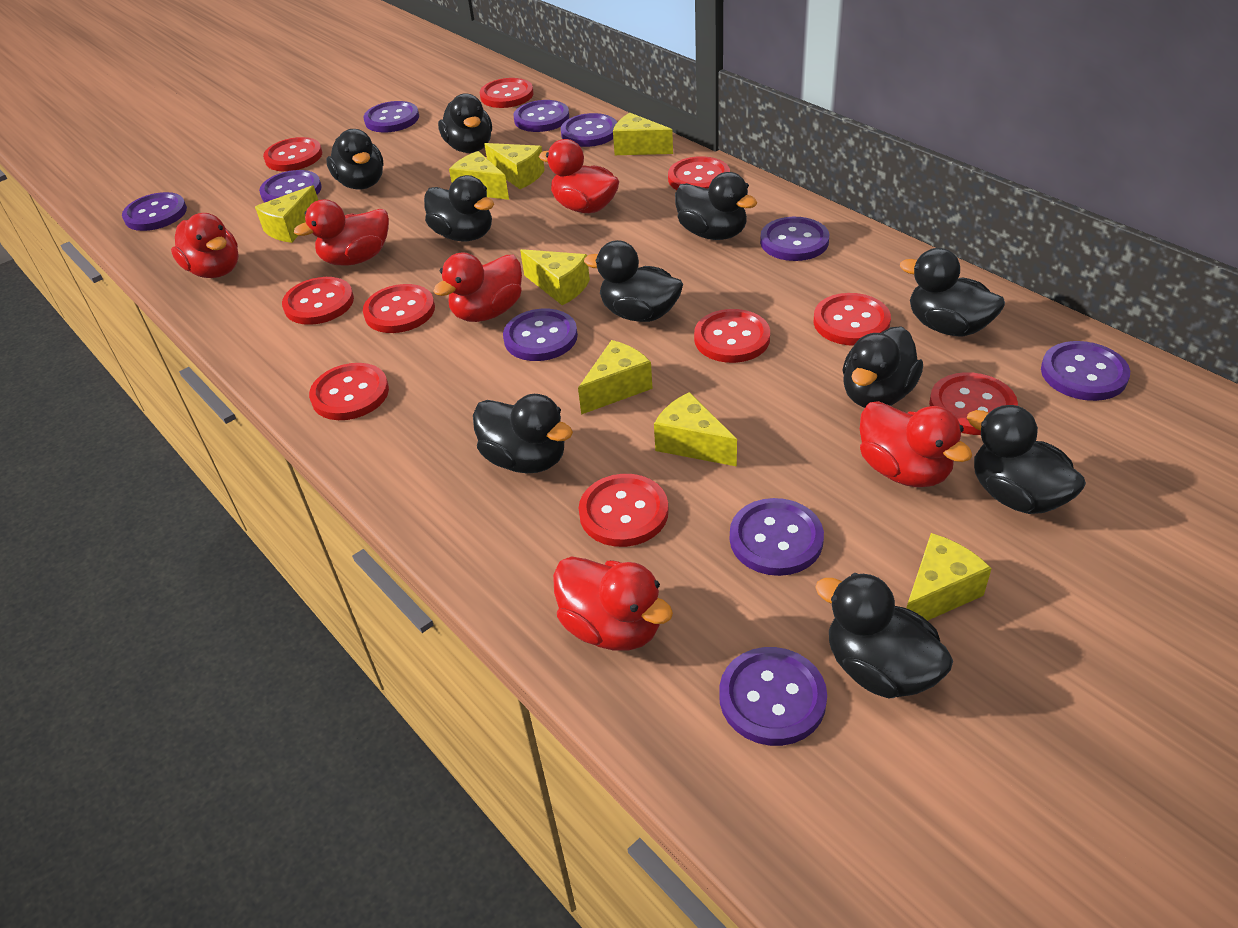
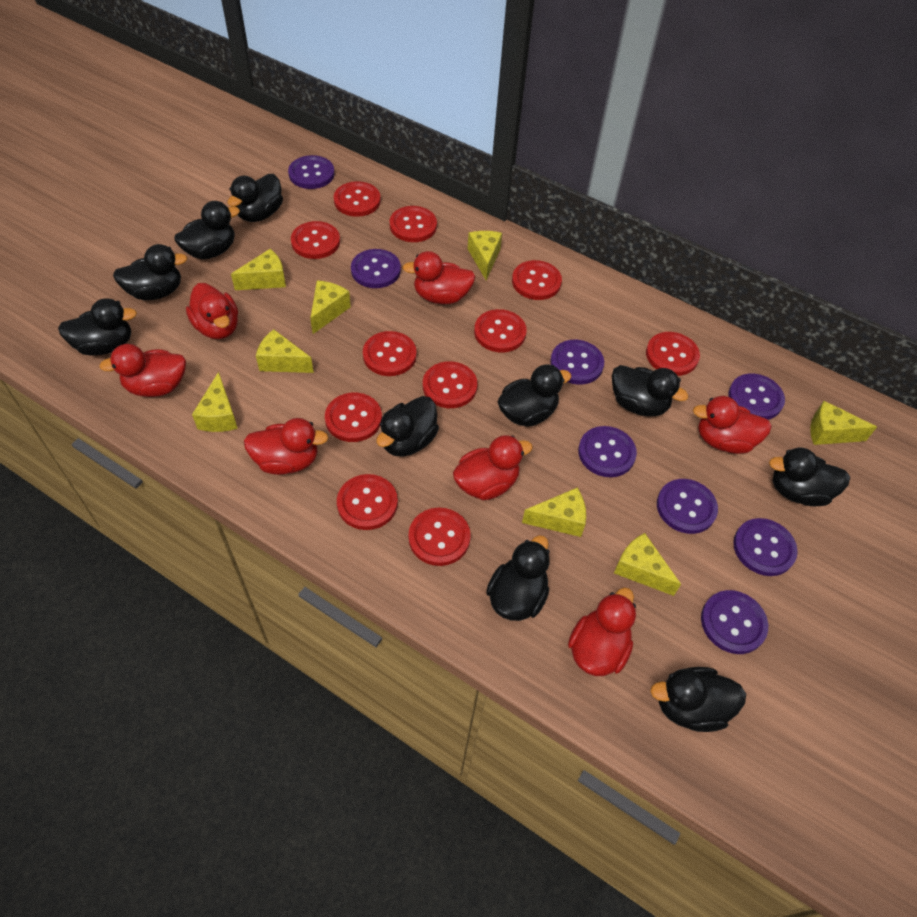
purple button: 10 -> 8
red button: 10 -> 11
red duck: 6 -> 7

